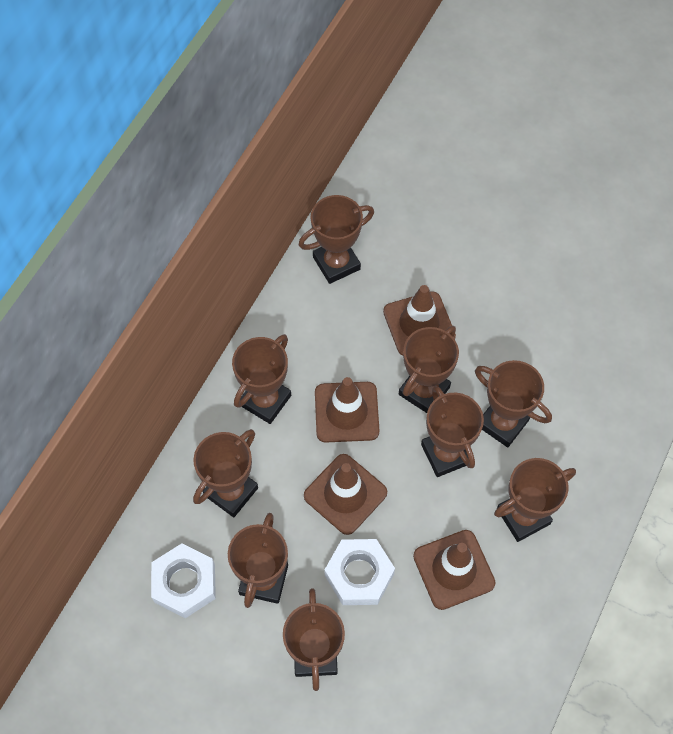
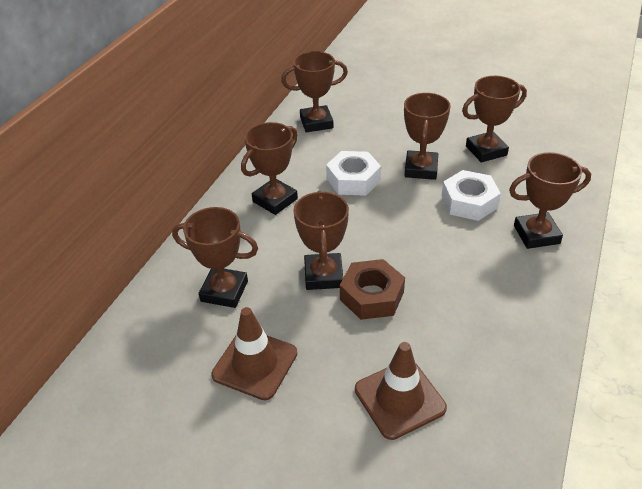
brown nut: 0 -> 1
brown traffic cone: 4 -> 2
brown trophy: 9 -> 7

